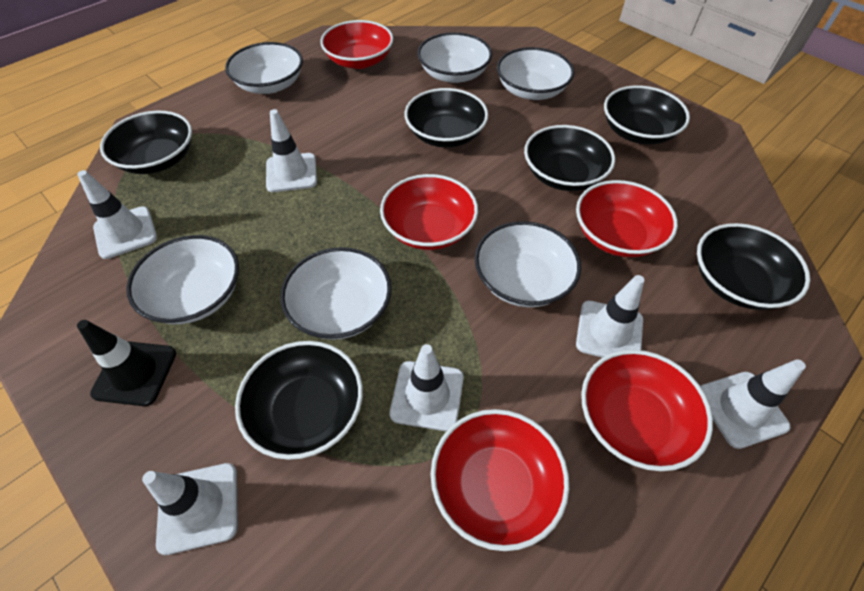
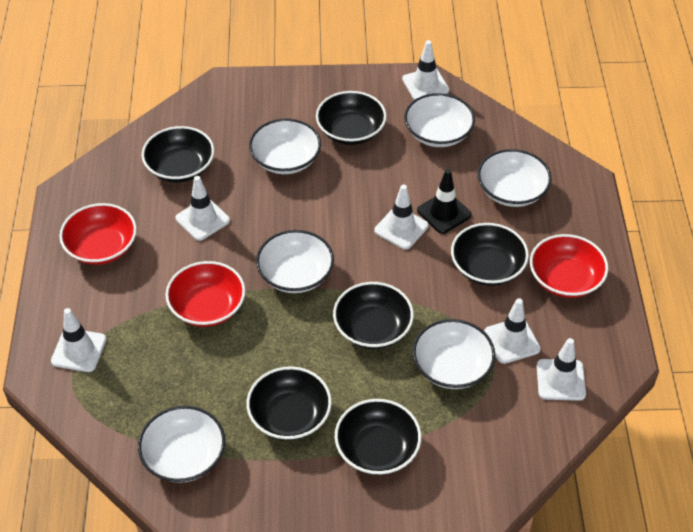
red bowl: 5 -> 3

